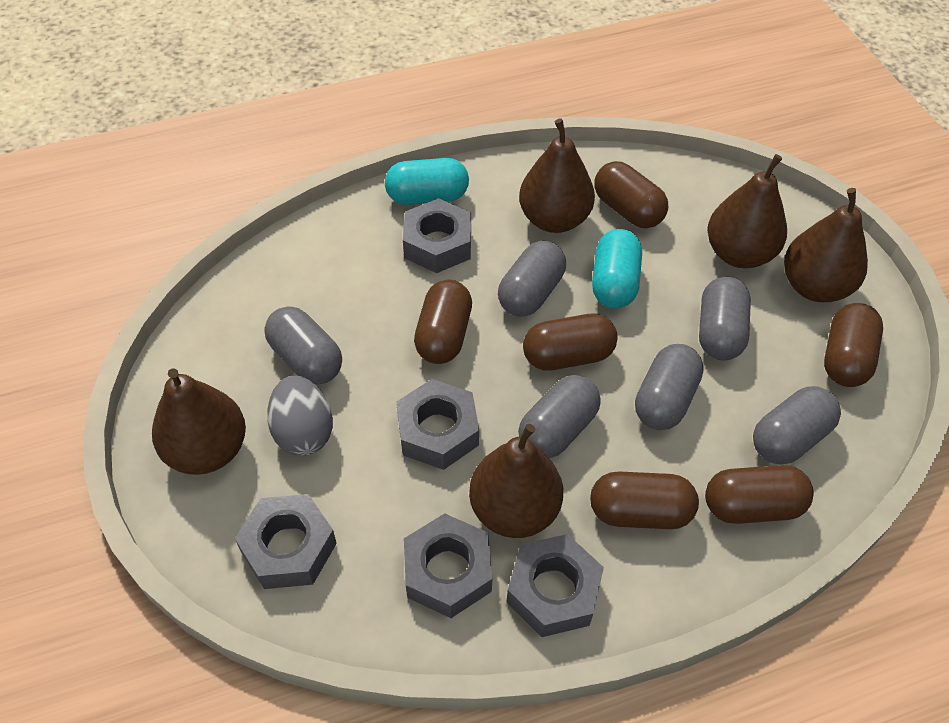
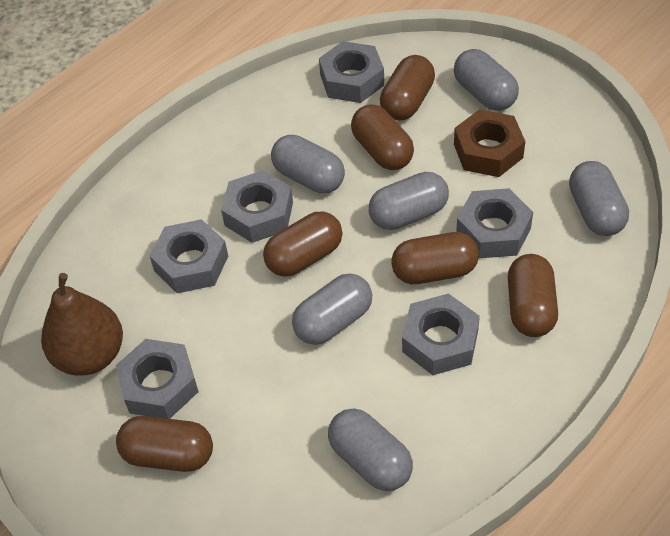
brown nut: 0 -> 1
brown pear: 5 -> 1
grey egg: 1 -> 0
grey nut: 5 -> 6
turquoise capsule: 2 -> 0

